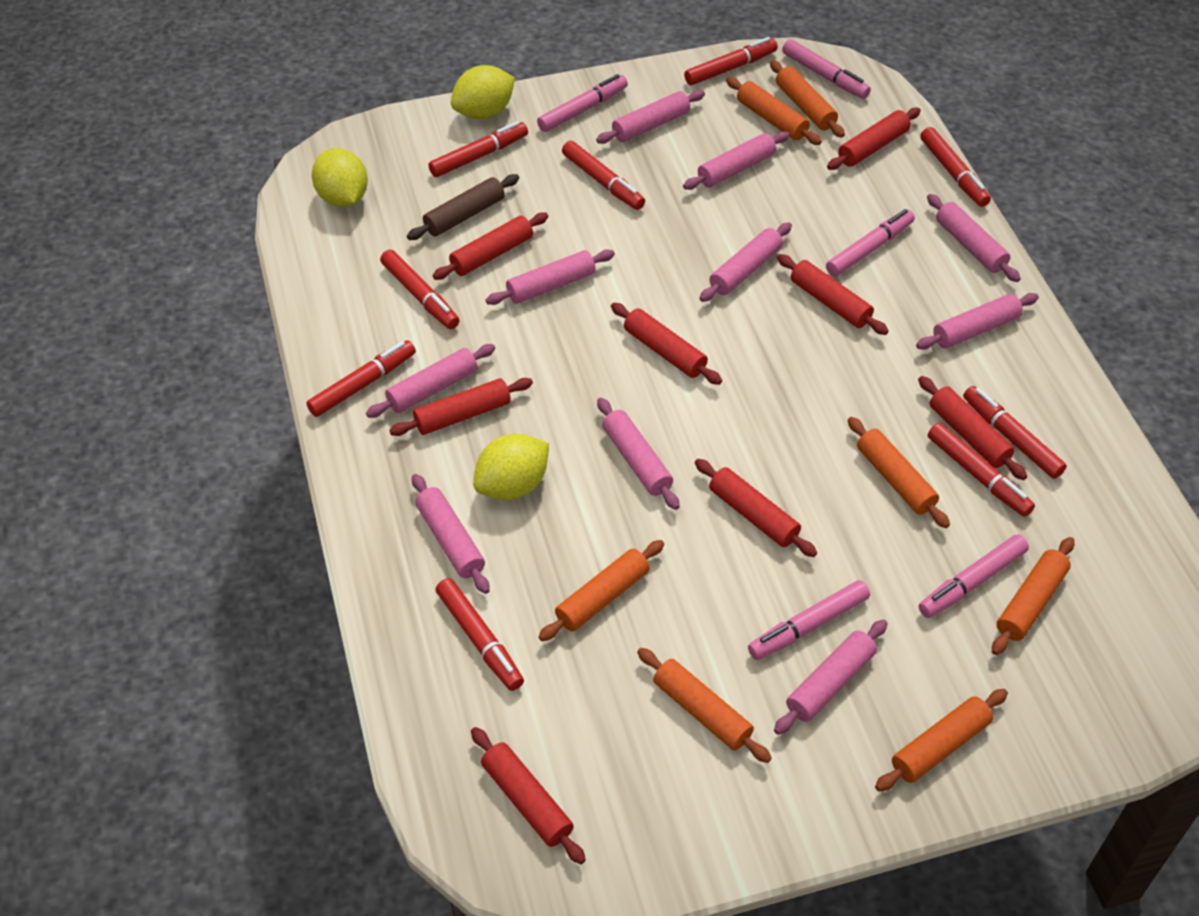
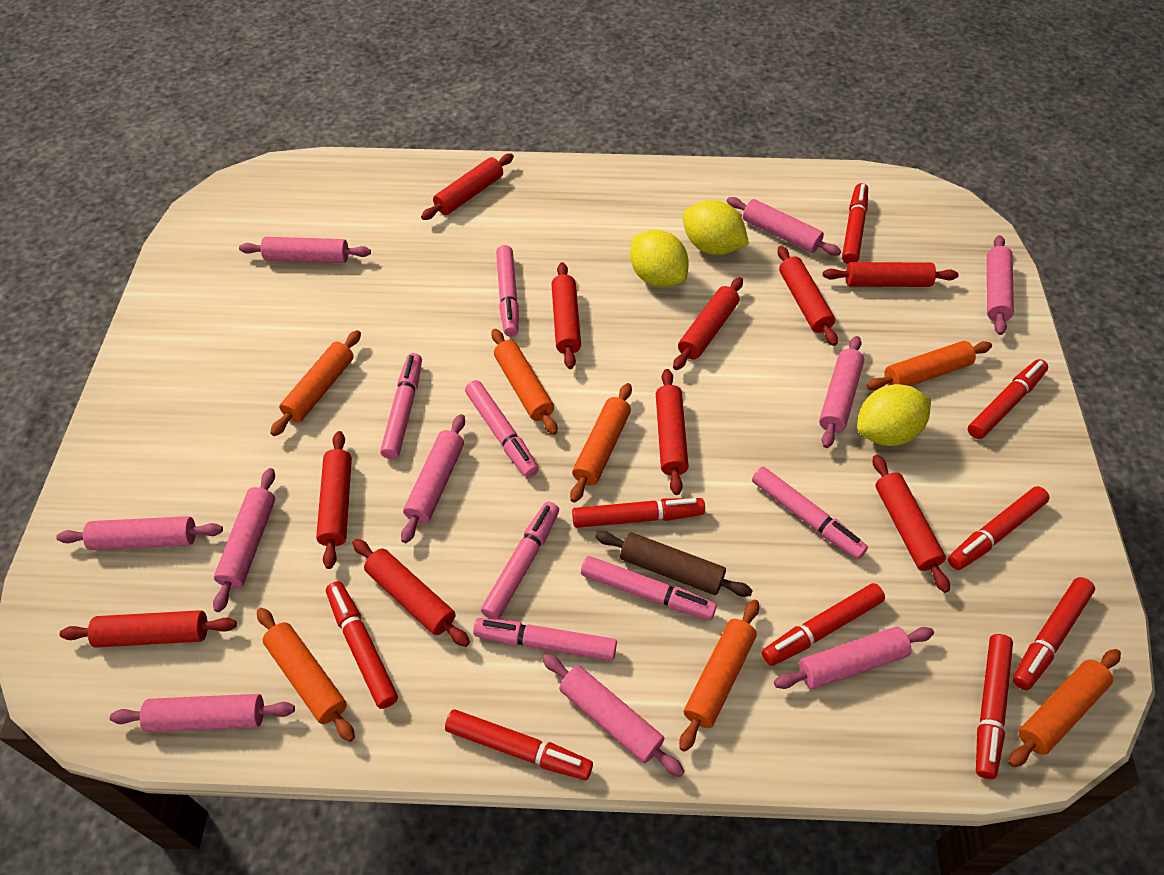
pink marker: 5 -> 7
red rolling pin: 8 -> 10

